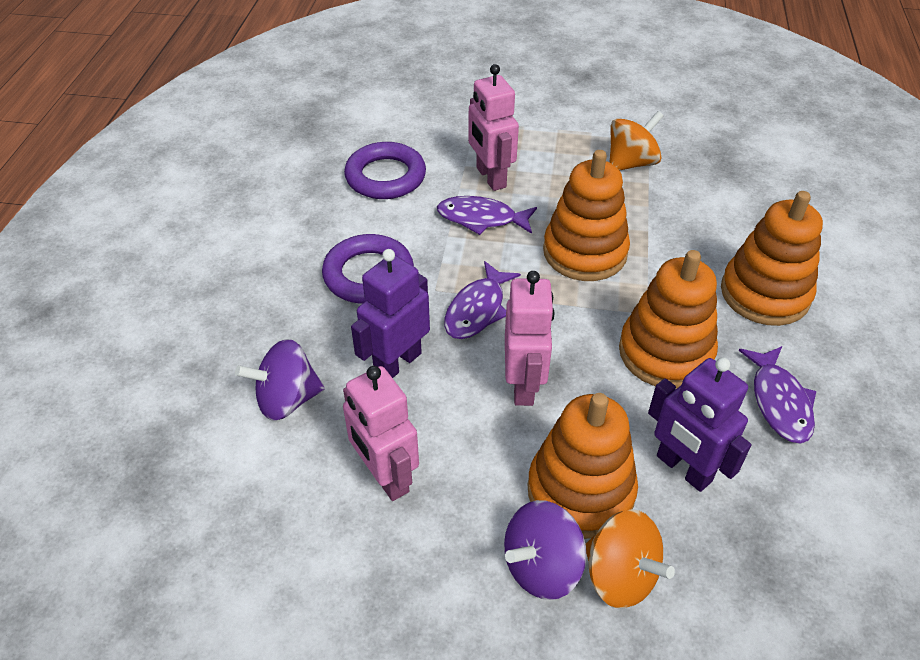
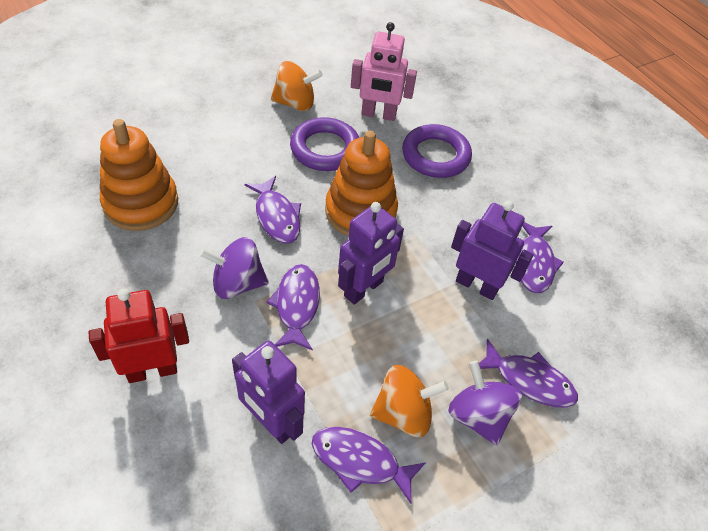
orange stacking toy: 4 -> 2
pink robot: 3 -> 1
purple fish: 3 -> 5
purple robot: 2 -> 3
red robot: 0 -> 1

